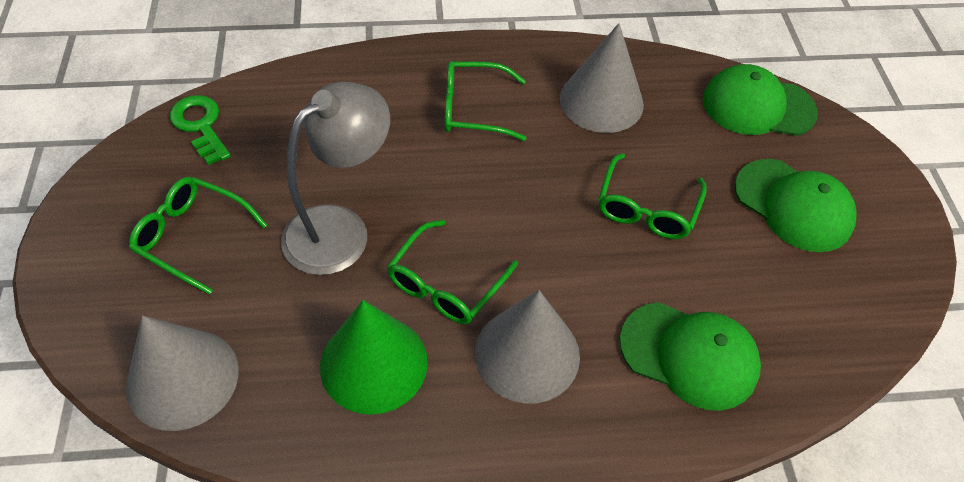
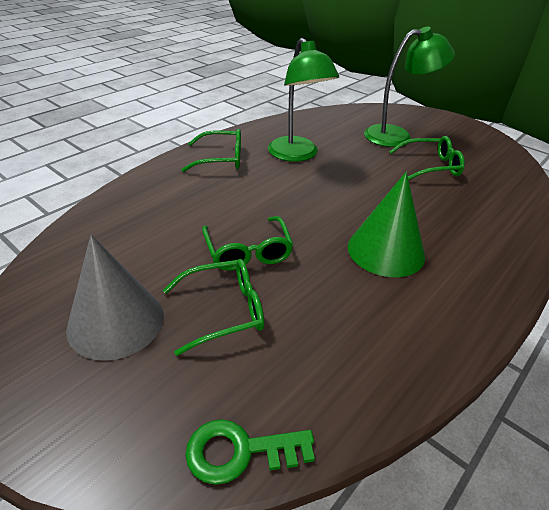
green cap: 3 -> 0
green lamp: 0 -> 2
grey cone: 3 -> 1
grey lamp: 1 -> 0

